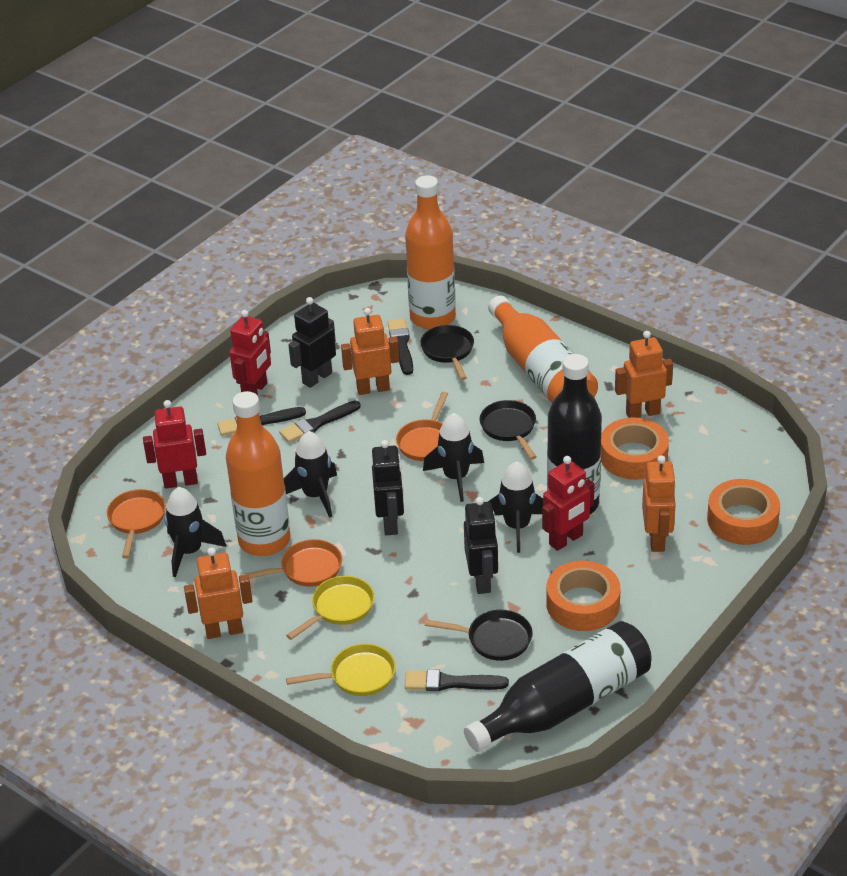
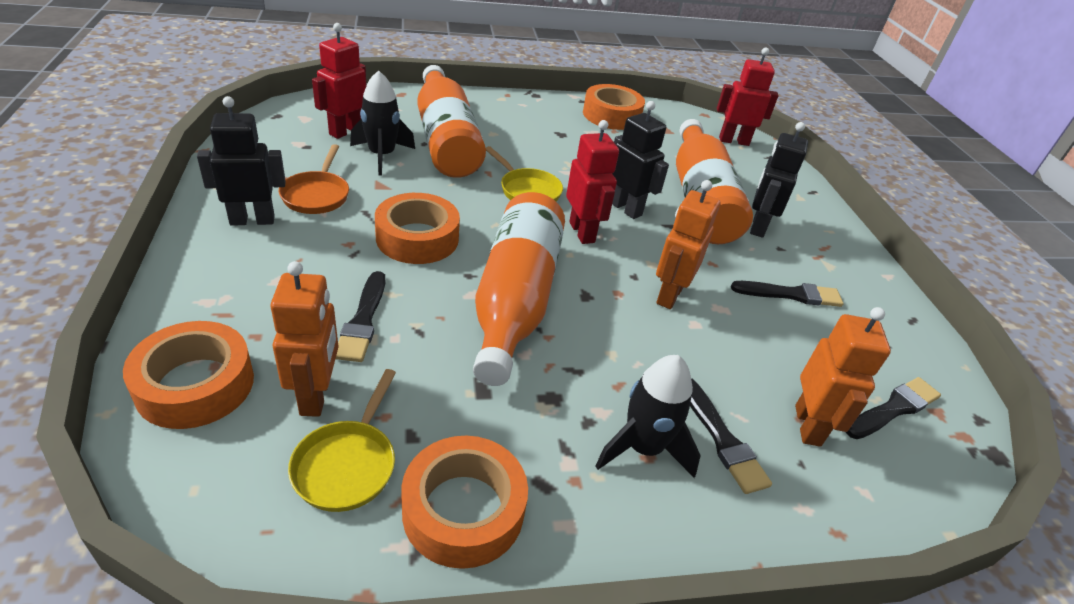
black bottle: 2 -> 0
black pan: 3 -> 0
black rocket: 4 -> 2
orange pan: 3 -> 1
orange robot: 4 -> 3
orange tape: 3 -> 4

